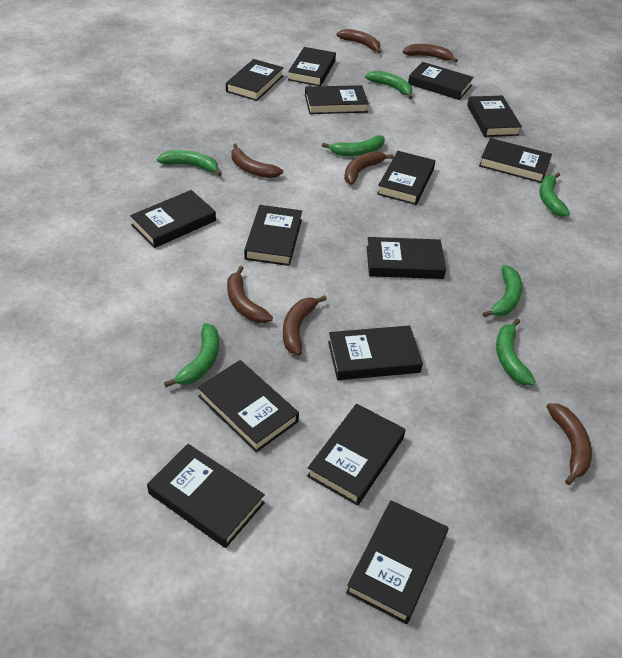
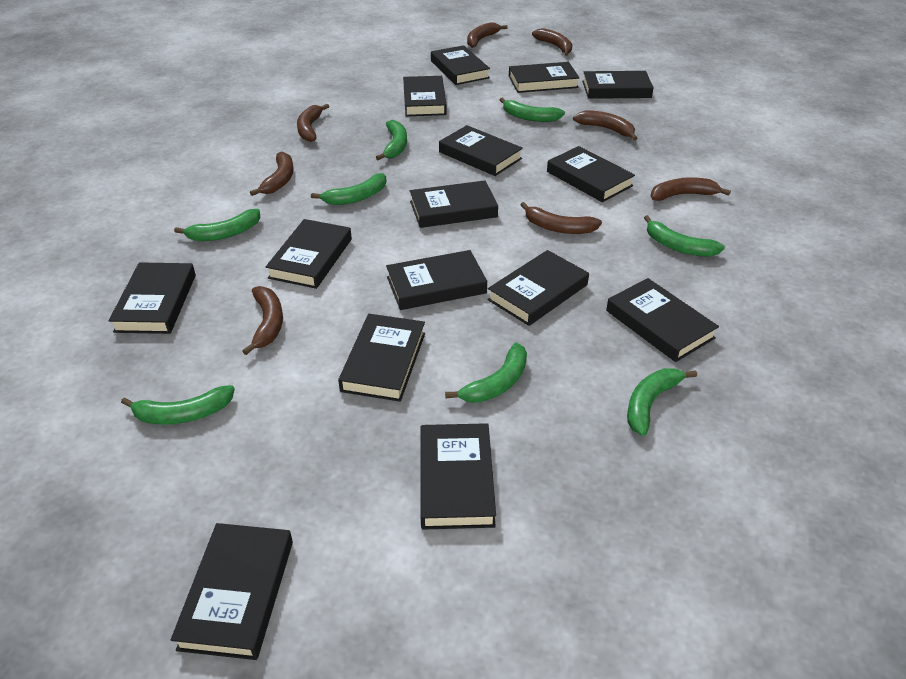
brown banana: 7 -> 8
green banana: 7 -> 8

